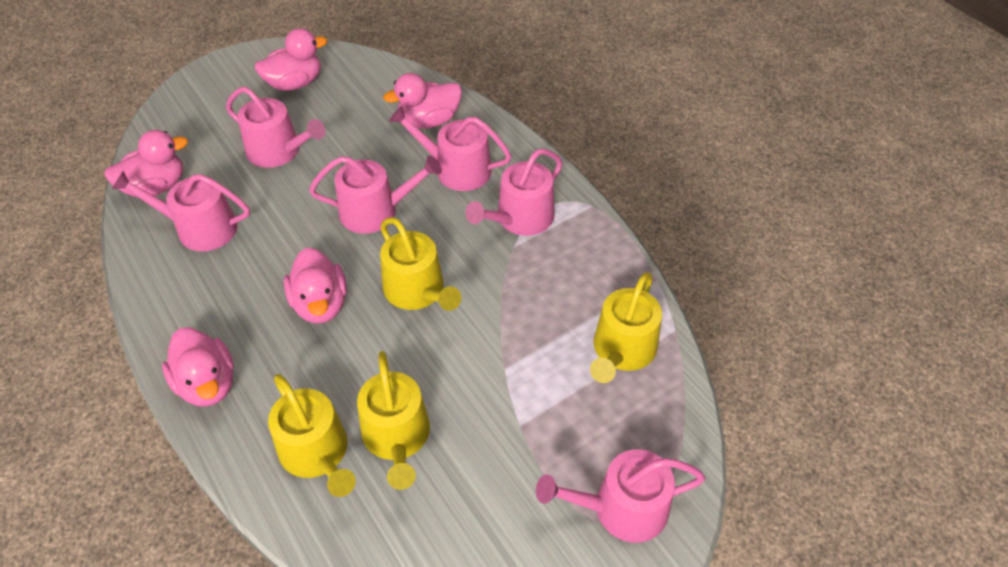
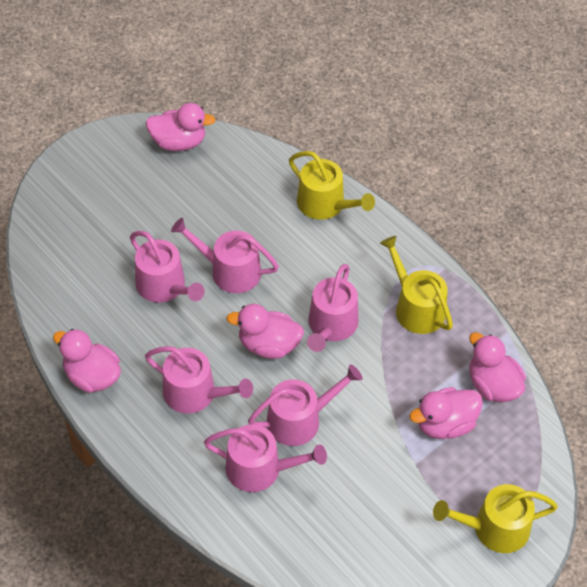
yellow watering can: 4 -> 3

